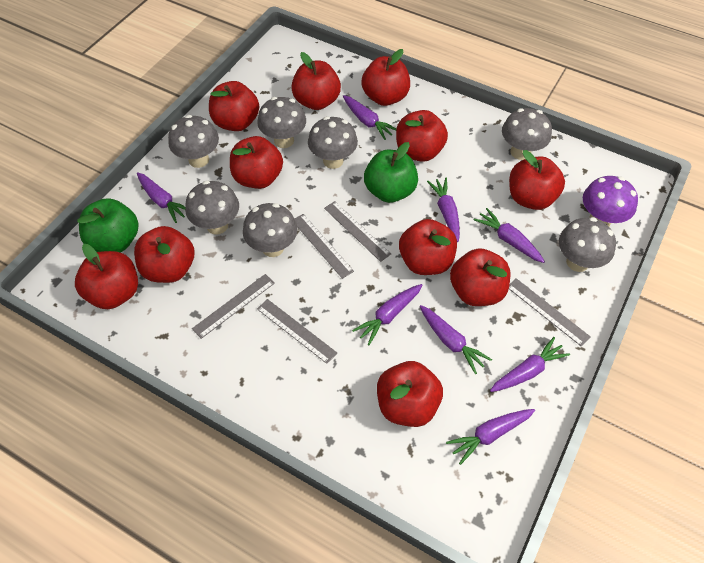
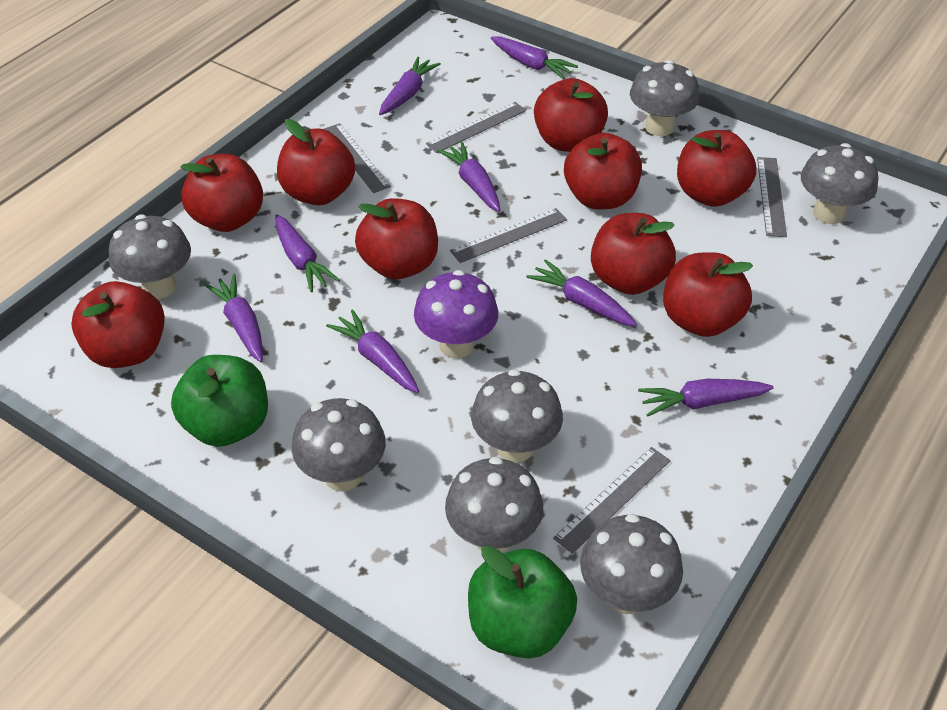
red apple: 11 -> 9

